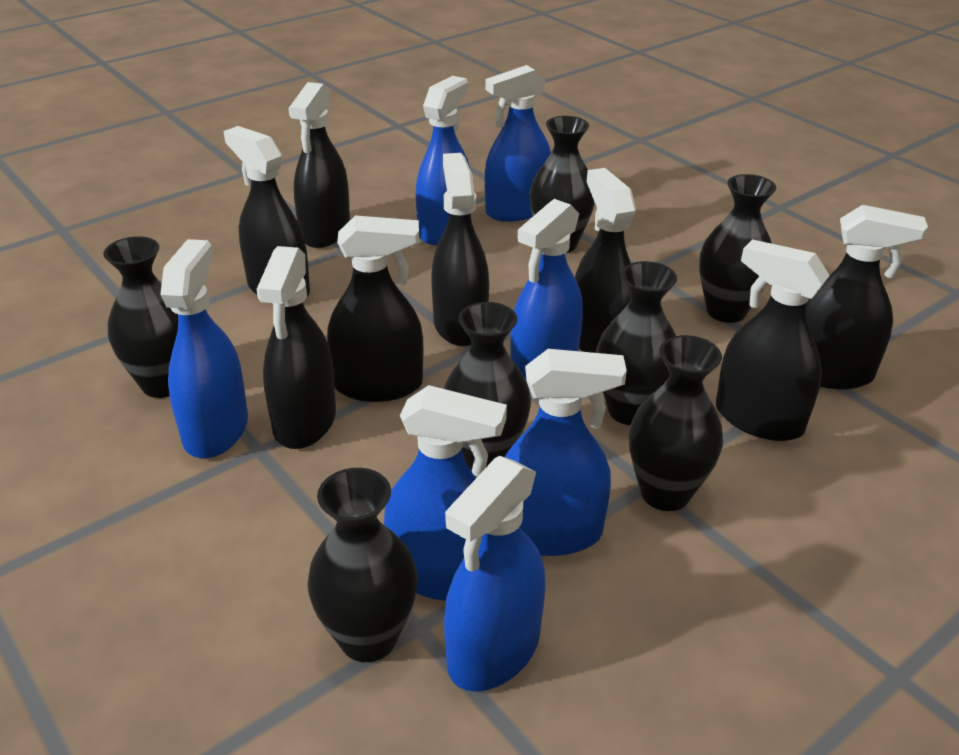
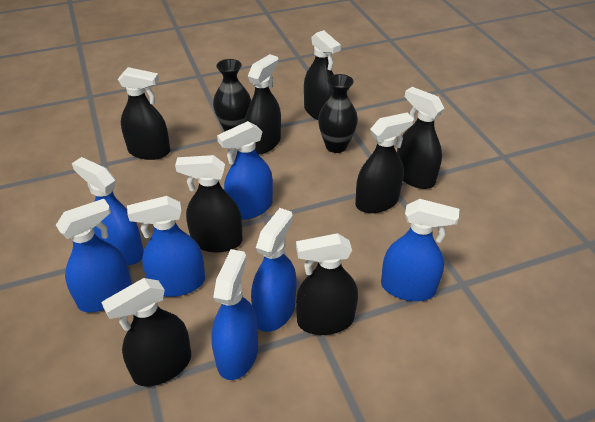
black vase: 7 -> 2

